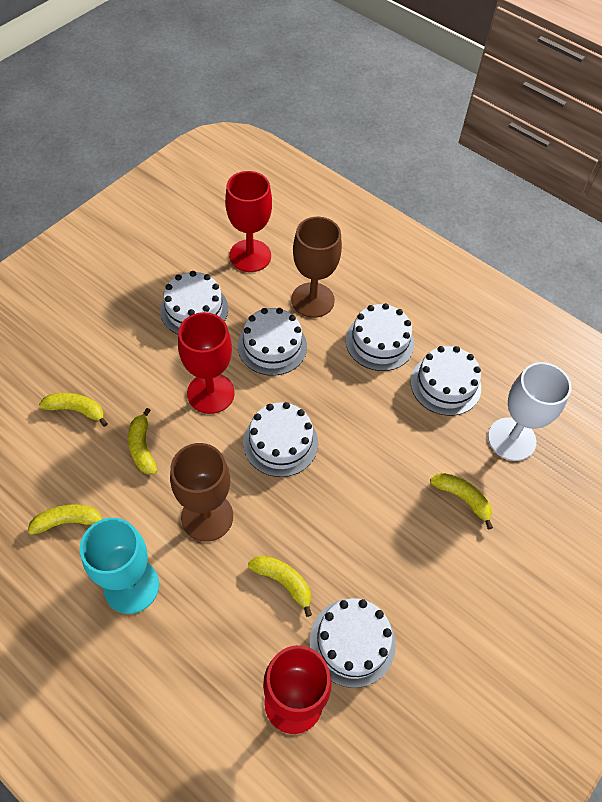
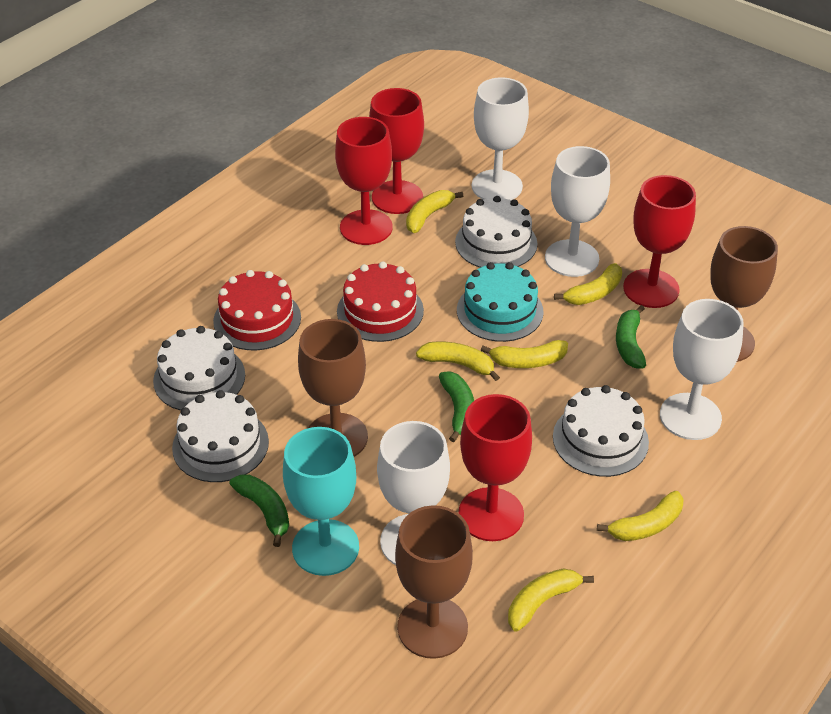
brown goblet: 2 -> 3
green banana: 0 -> 3
red cake: 0 -> 2
red goblet: 3 -> 4
turquoise cake: 0 -> 1
white cake: 6 -> 4
white goblet: 1 -> 4
yellow banana: 5 -> 6

